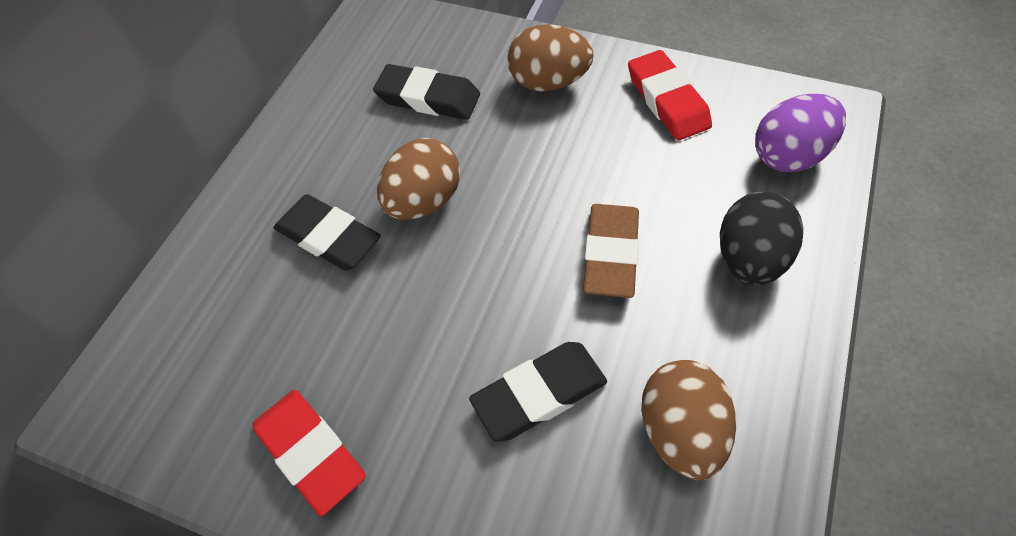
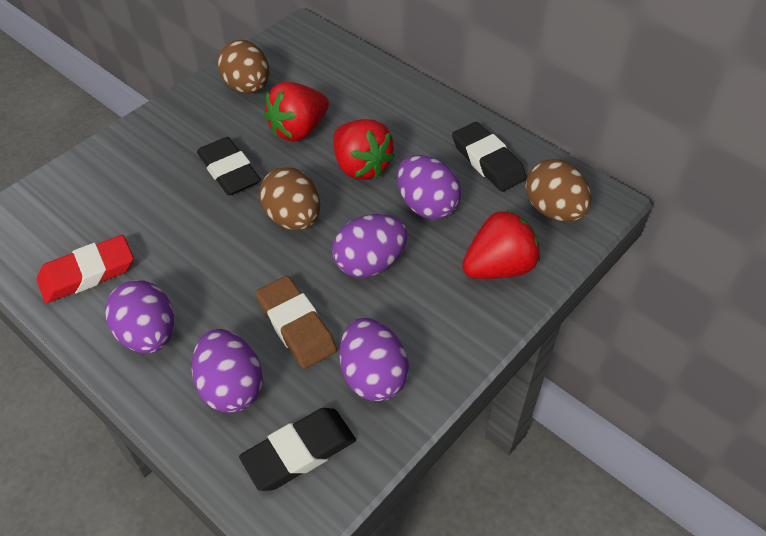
black egg: 1 -> 0
purple egg: 1 -> 5
red eraser: 2 -> 1
red strawberry: 0 -> 3

